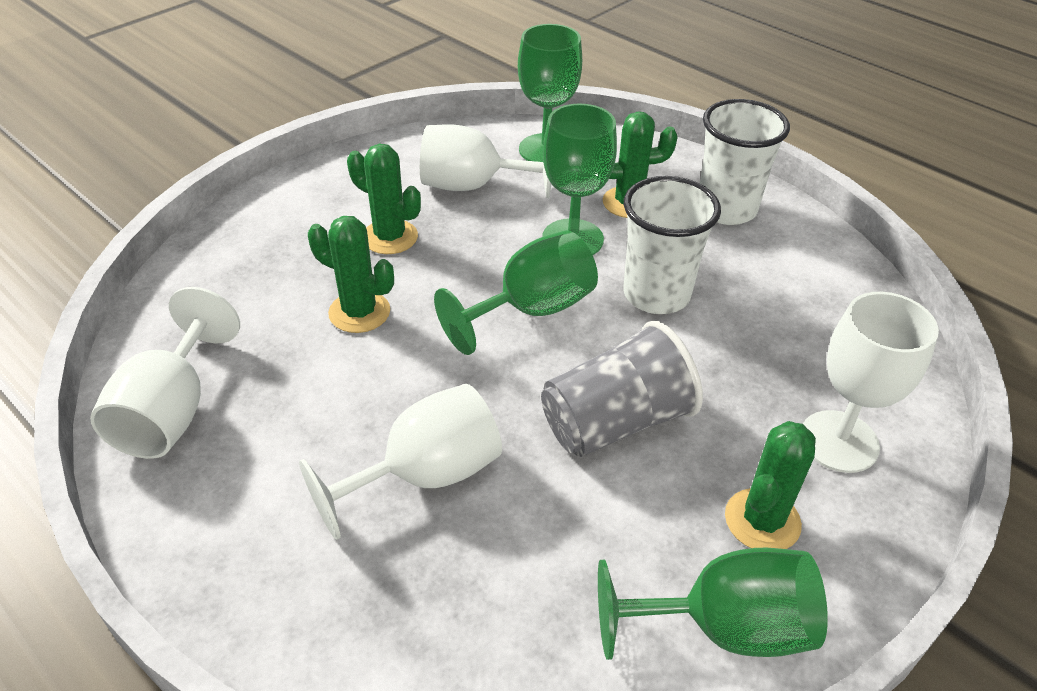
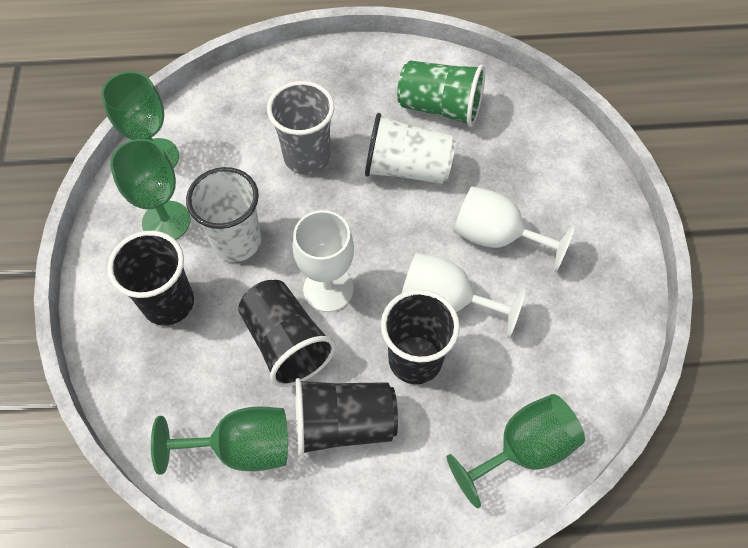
black cup: 0 -> 4
green cactus: 4 -> 0
green cup: 0 -> 1
white goblet: 4 -> 3

